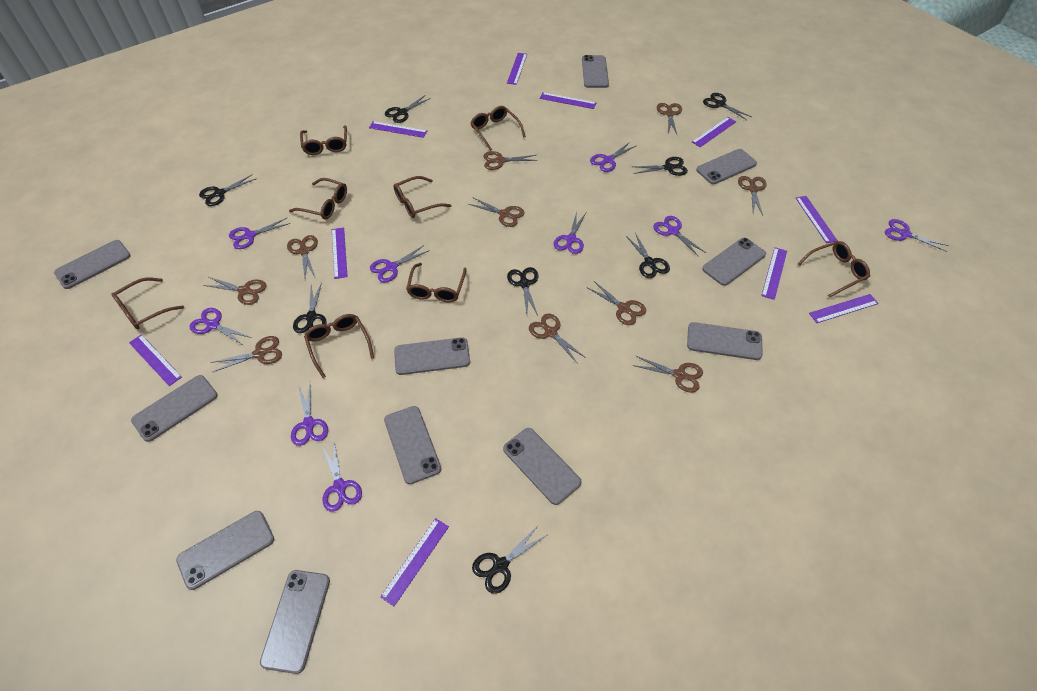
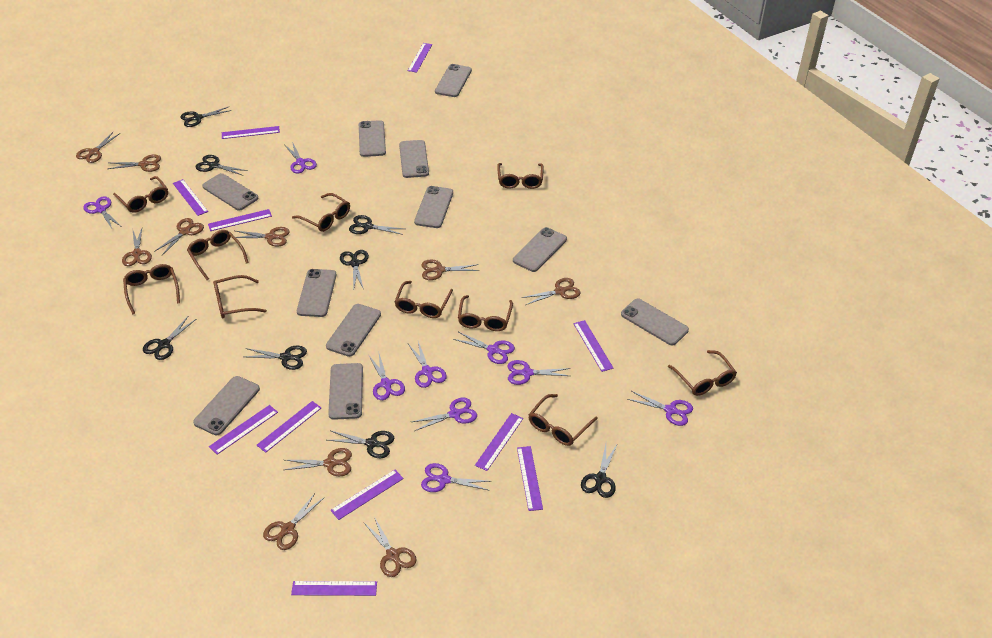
brown glasses: 8 -> 10
purple ruler: 10 -> 11

